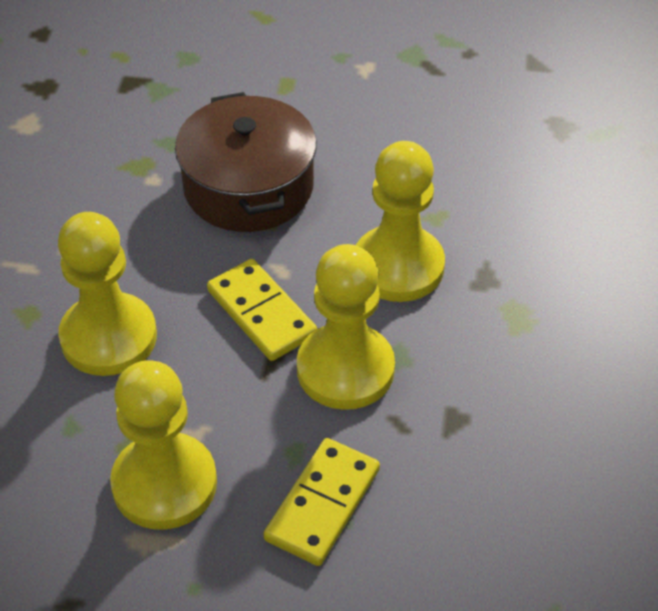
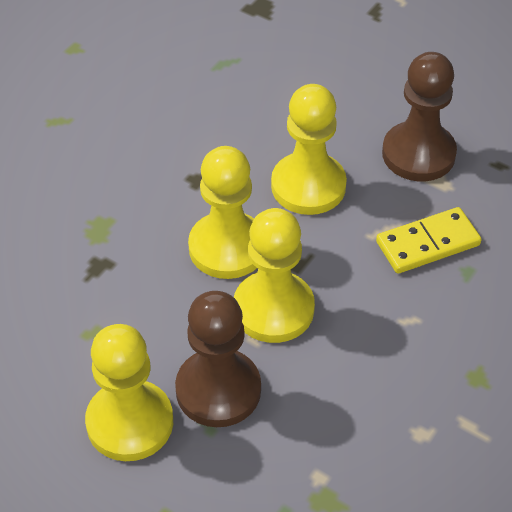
brown pawn: 0 -> 2
brown pot: 1 -> 0
yellow domino: 2 -> 1

